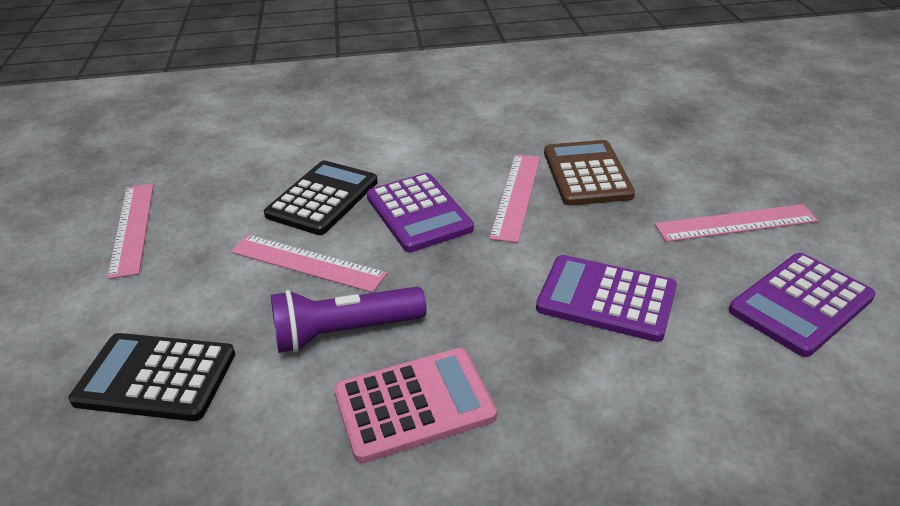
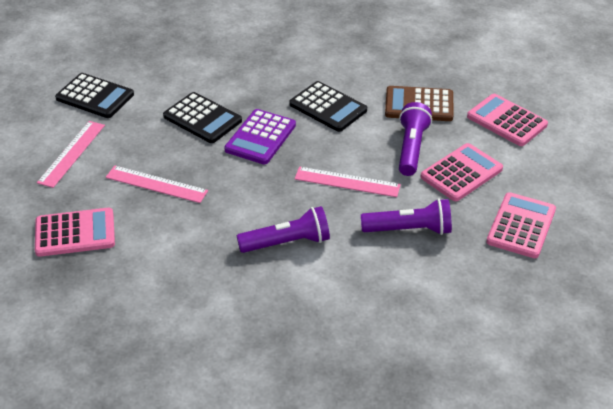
black calculator: 2 -> 3
pink calculator: 1 -> 4
pink ruler: 4 -> 3
purple calculator: 3 -> 1
purple flashlight: 1 -> 3

